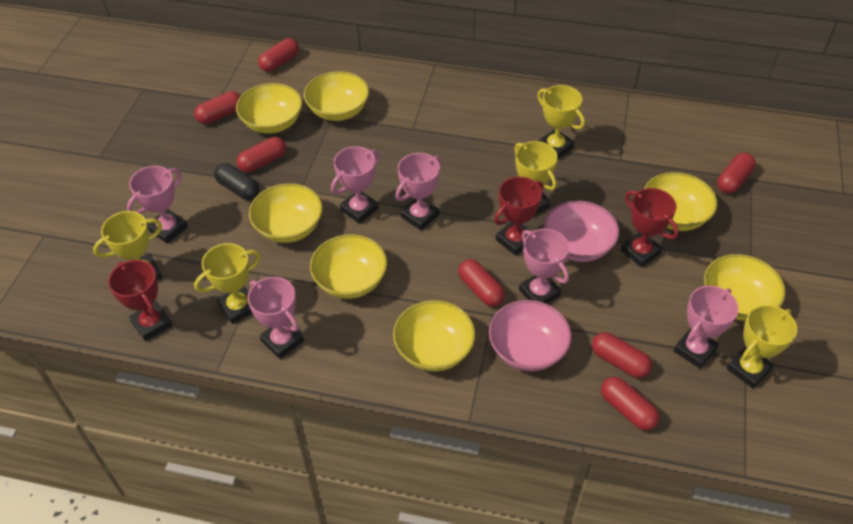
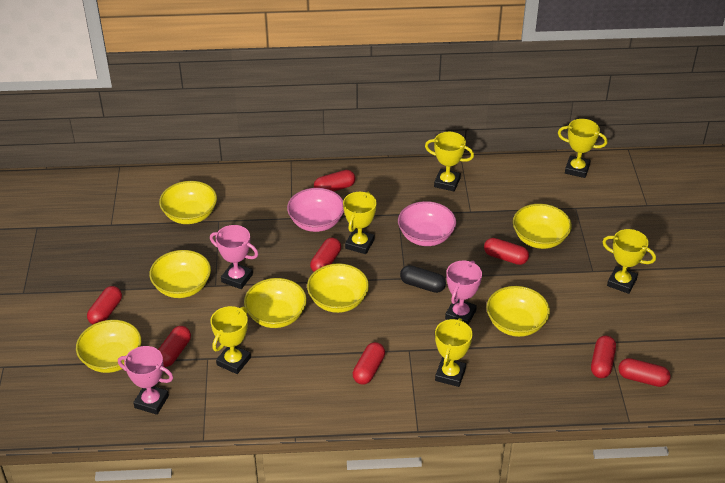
pink trophy: 6 -> 3
red capsule: 7 -> 8
red trophy: 3 -> 0
yellow trophy: 5 -> 6

